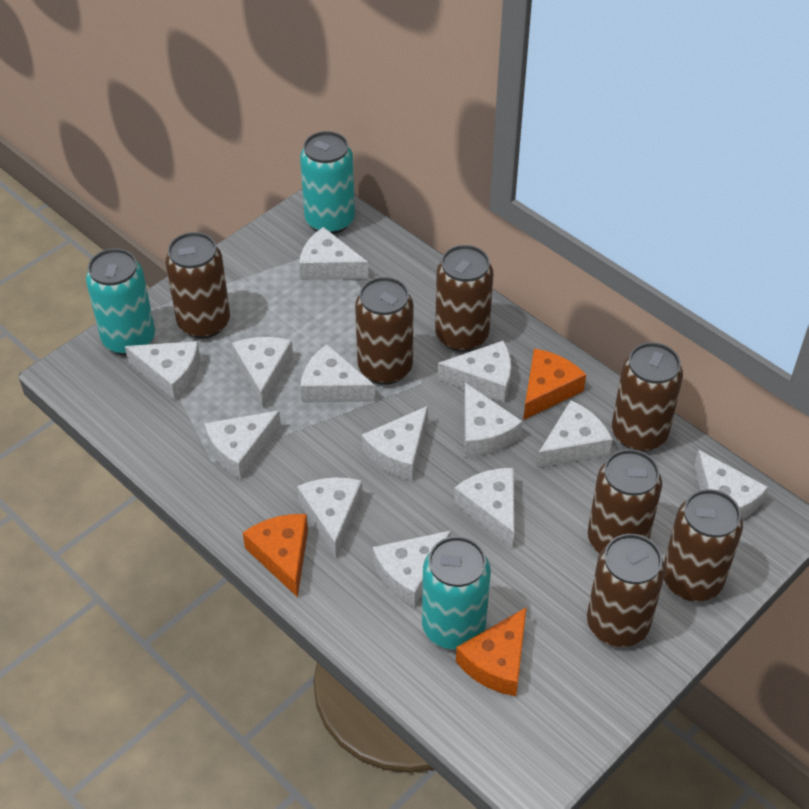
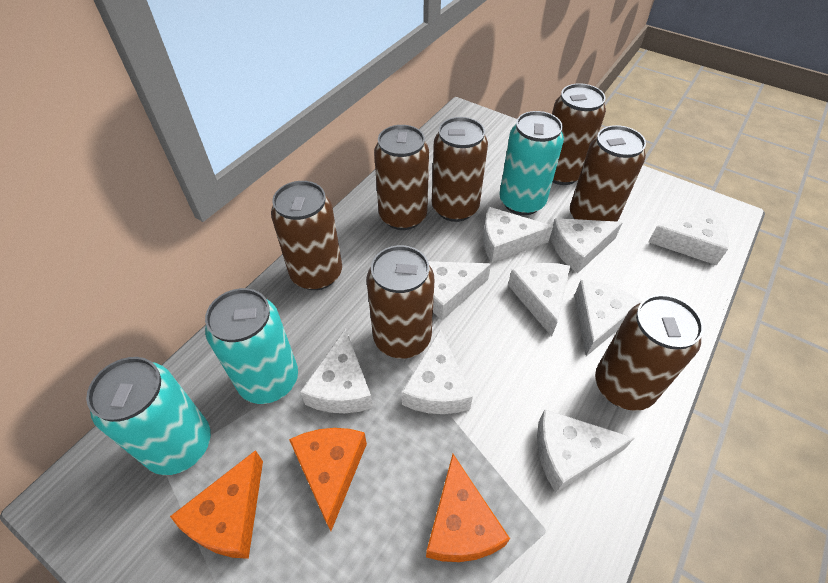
white cheese: 13 -> 9

